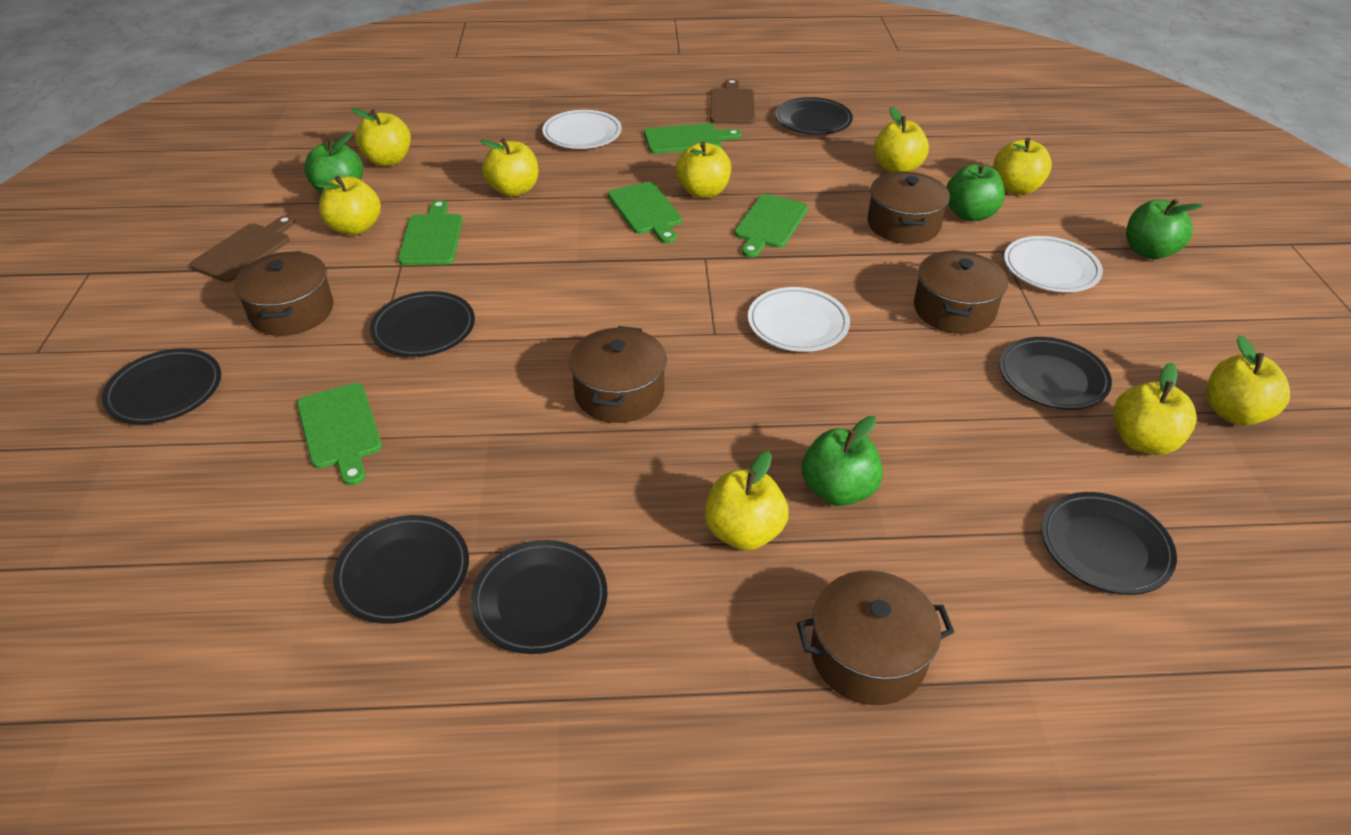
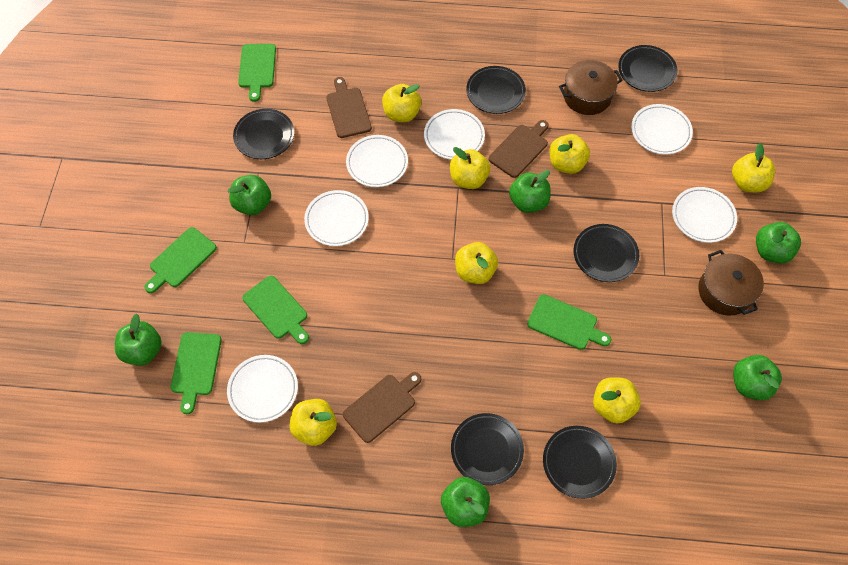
black plate: 7 -> 6
brown cutting board: 2 -> 3
brown pot: 5 -> 2
green apple: 4 -> 6
white plate: 3 -> 6
yellow apple: 9 -> 7

